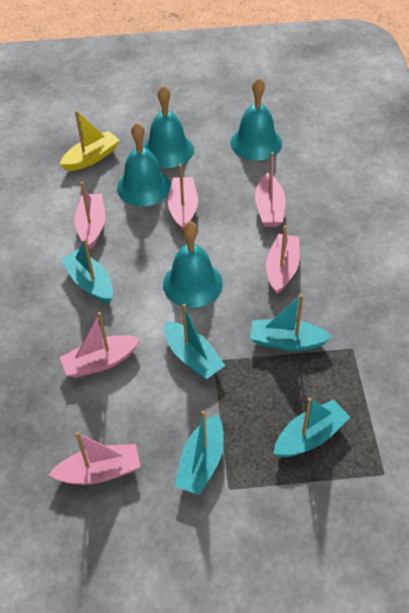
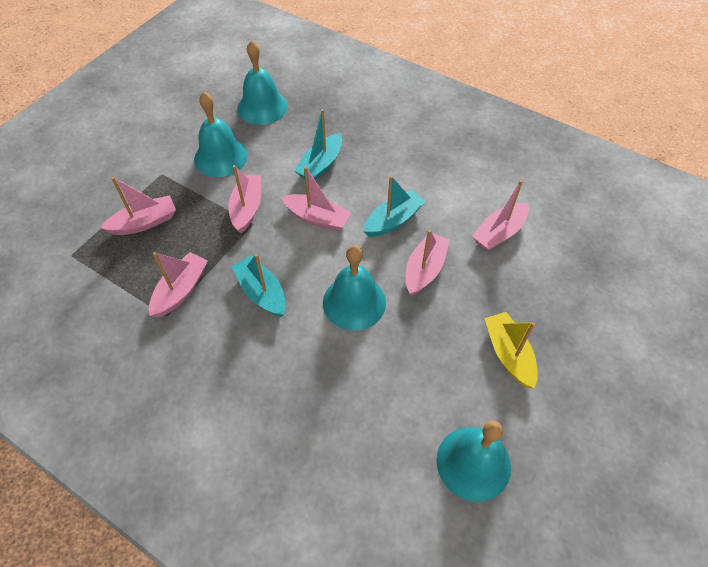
turquoise boat: 5 -> 3

